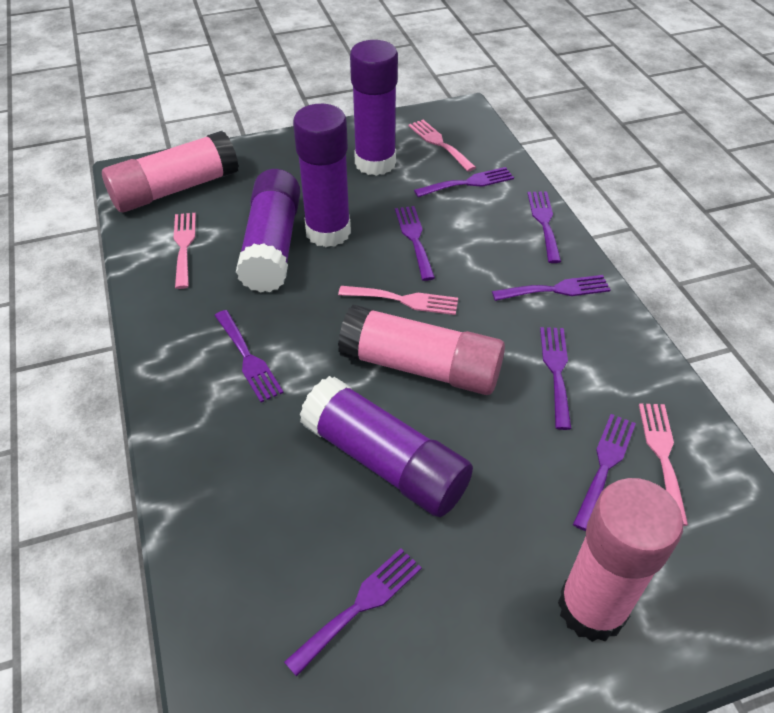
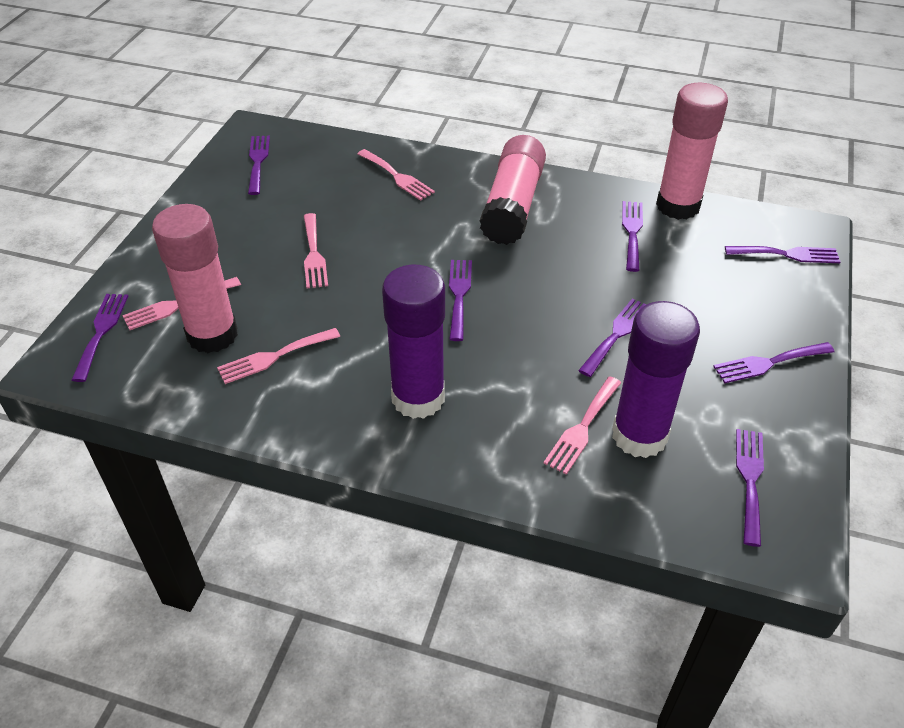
pink fork: 4 -> 5
purple glue stick: 4 -> 2

